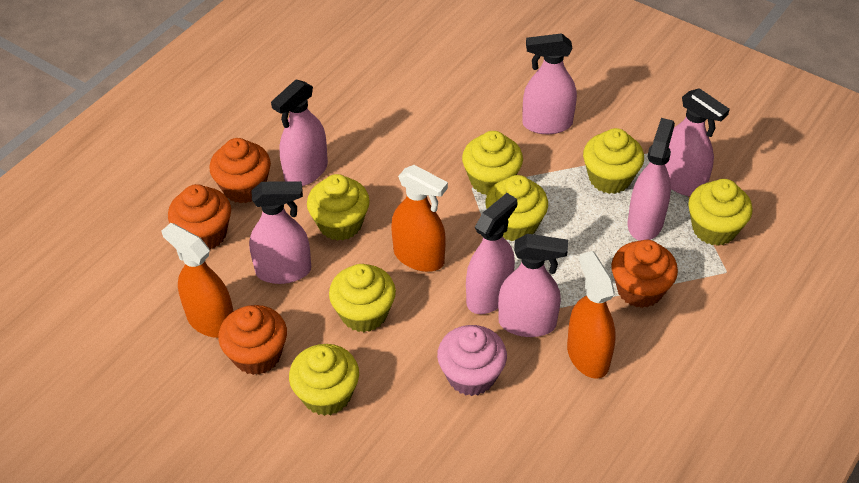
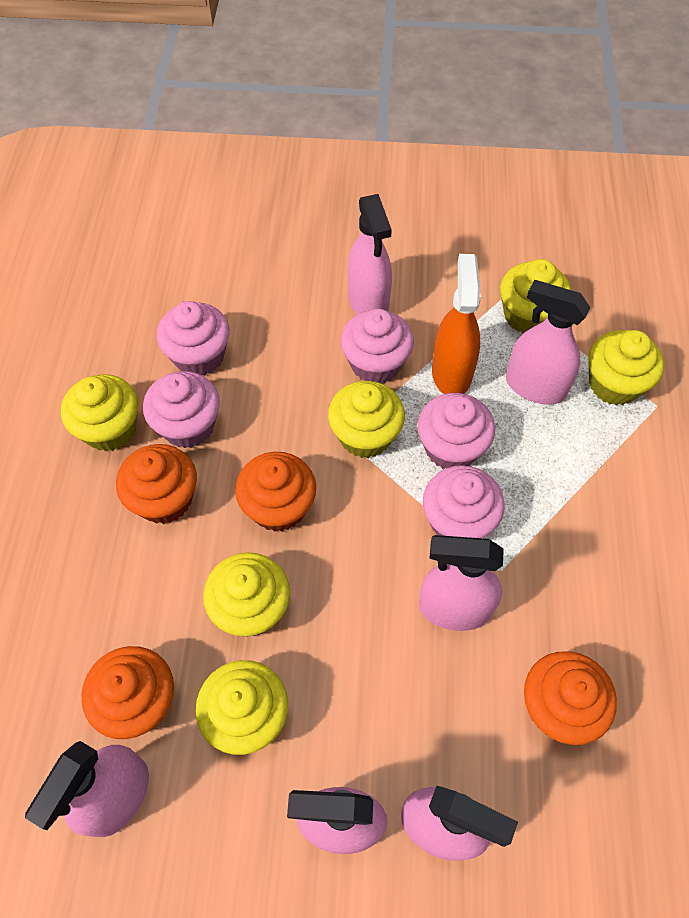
orange spray bottle: 3 -> 1
pink cupcake: 1 -> 5
pink spray bottle: 7 -> 6
yellow cupcake: 7 -> 6

